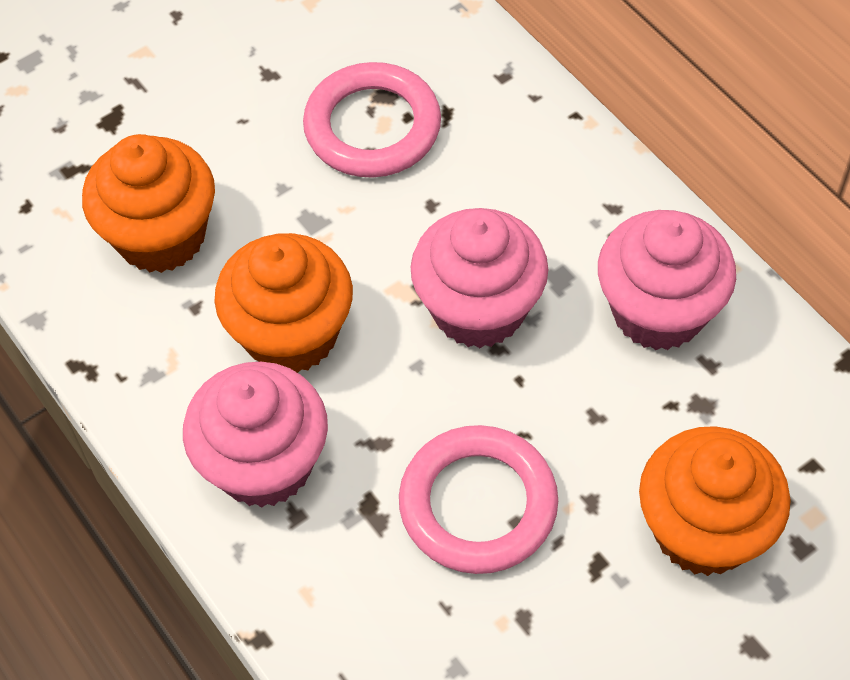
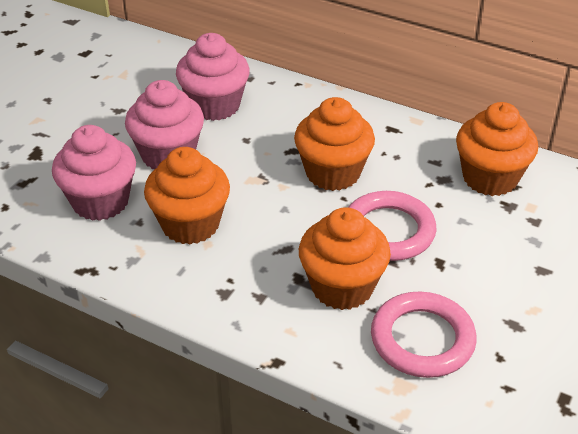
orange cupcake: 3 -> 4

